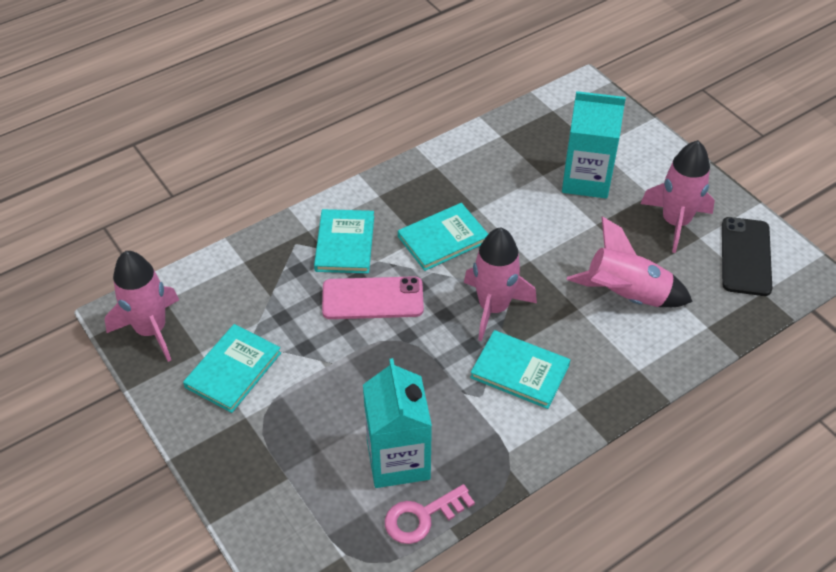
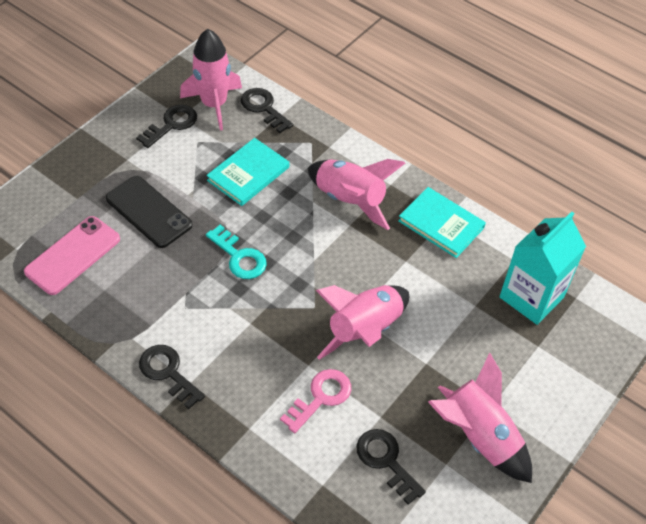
black key: 0 -> 4
turquoise book: 4 -> 2
turquoise carton: 2 -> 1
turquoise key: 0 -> 1

